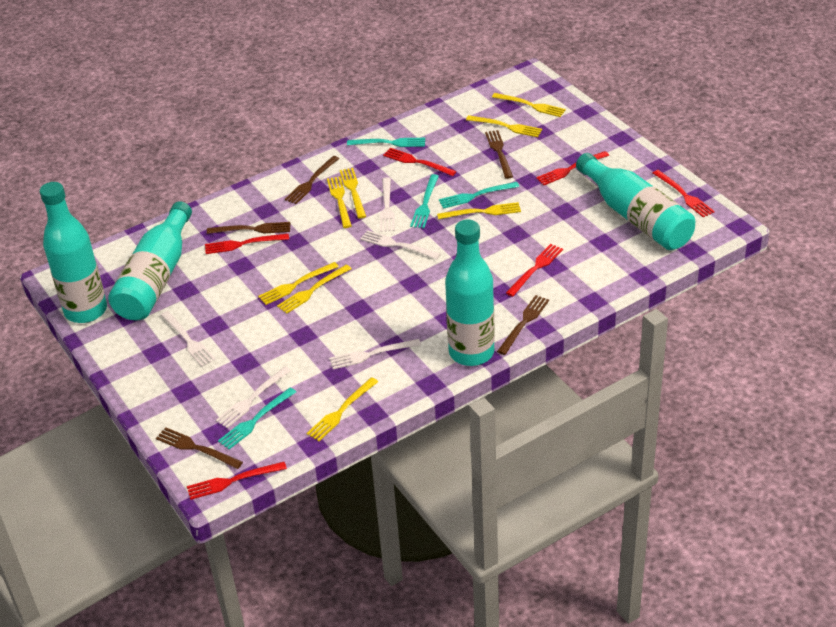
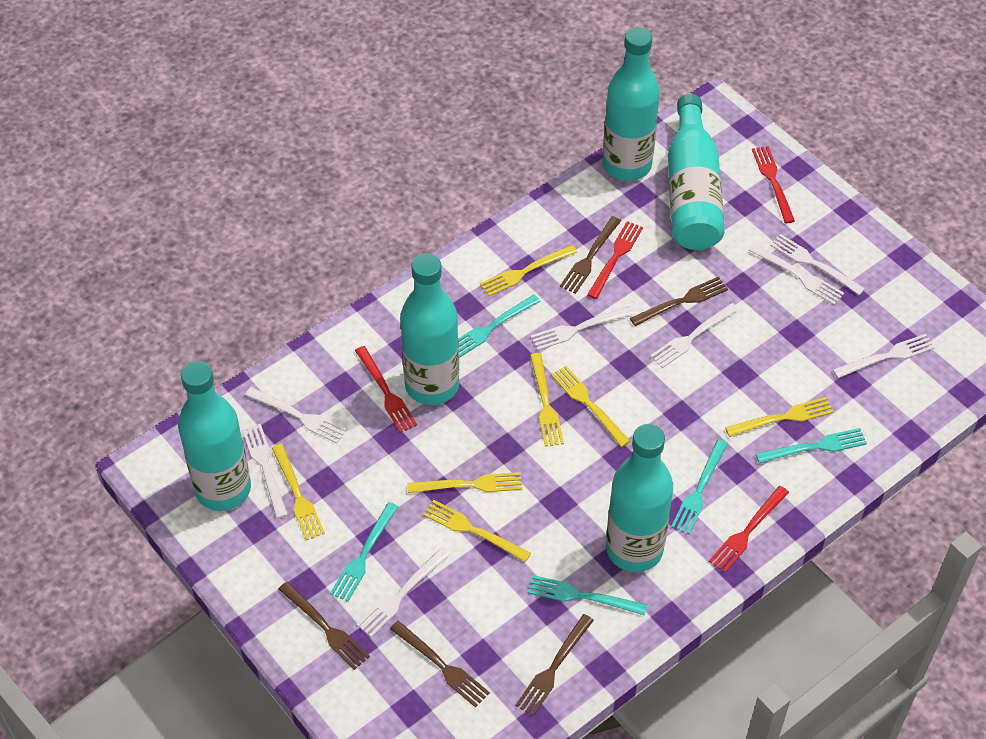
red fork: 6 -> 4
turquoise bottle: 4 -> 5
turquoise fork: 4 -> 5
white fork: 5 -> 8
yellow fork: 8 -> 7

